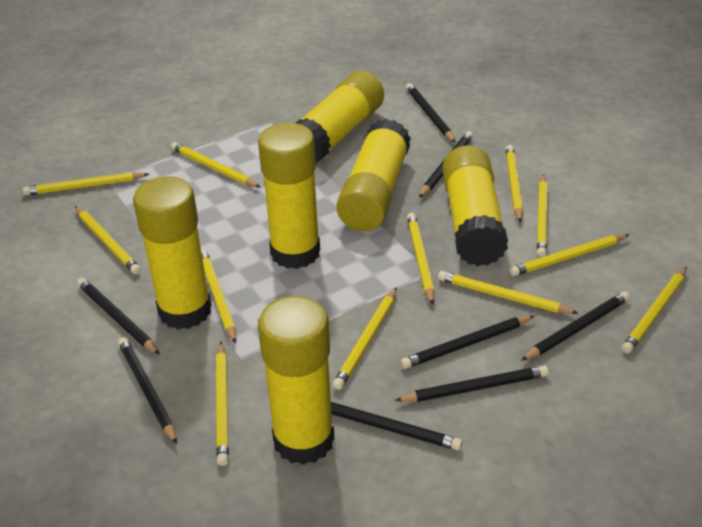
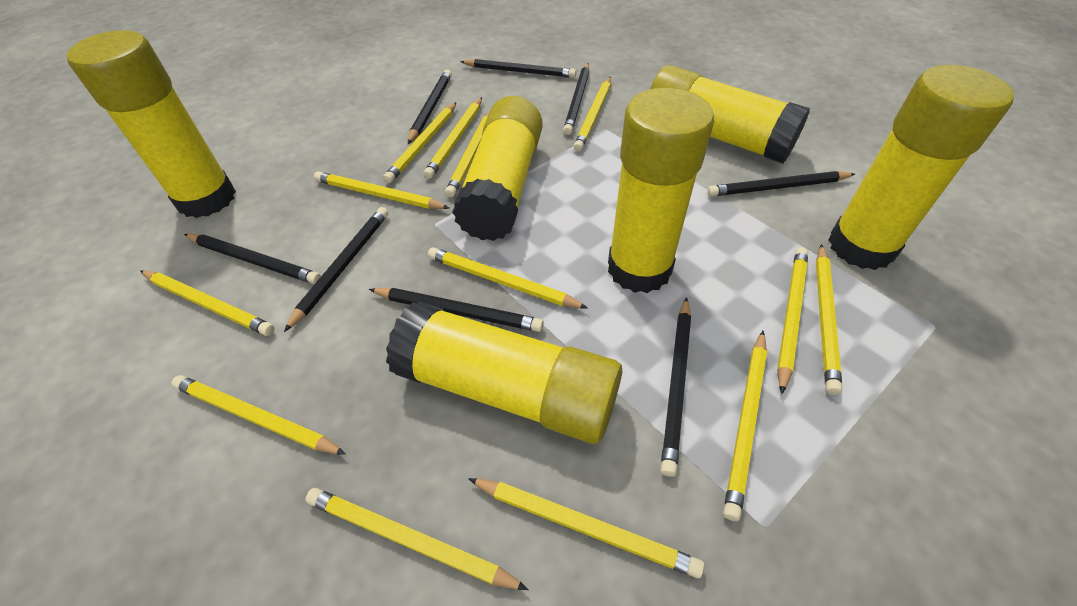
yellow pencil: 12 -> 13

